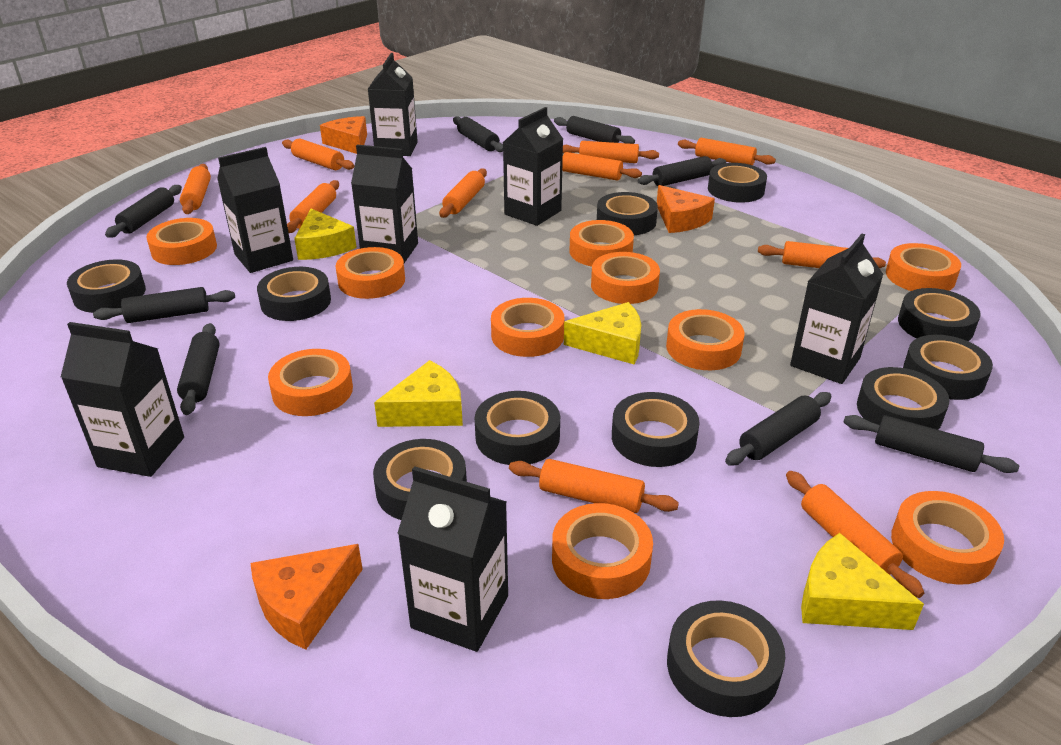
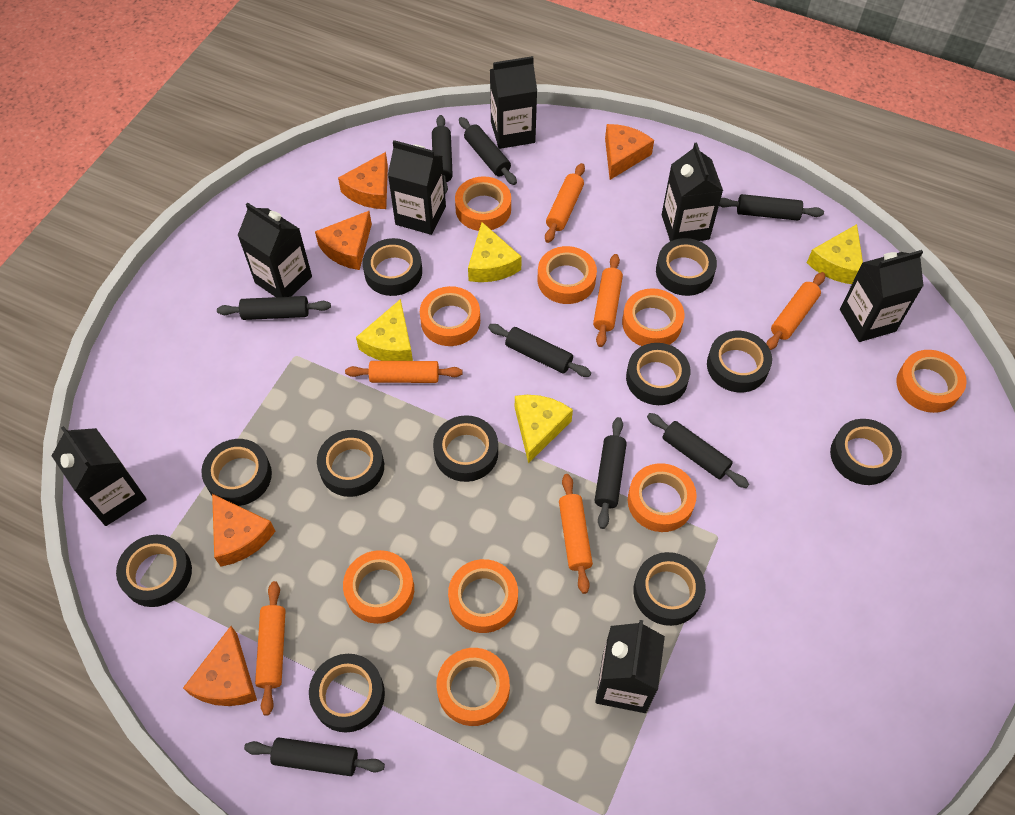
orange cheese: 3 -> 5
orange rolling pin: 10 -> 6
orange tape: 10 -> 9

